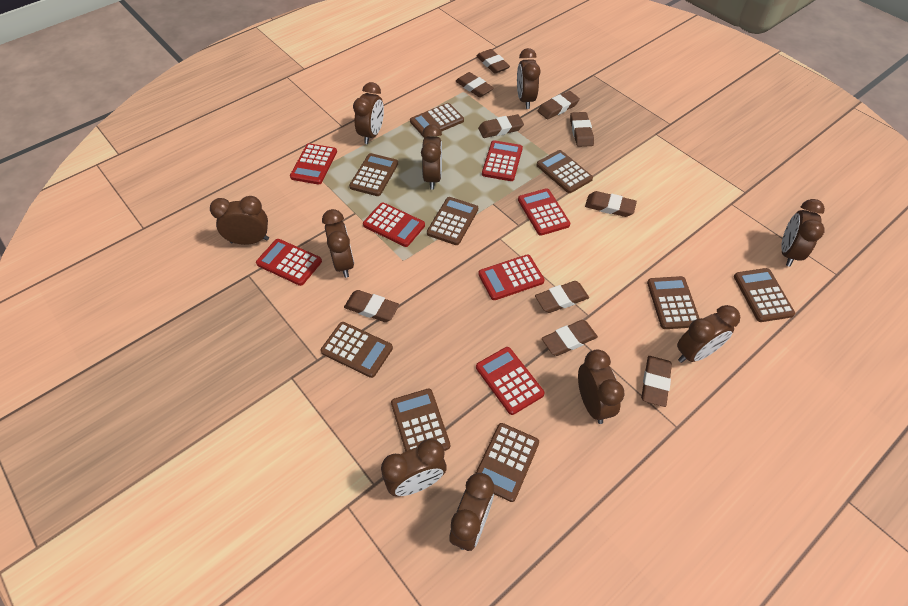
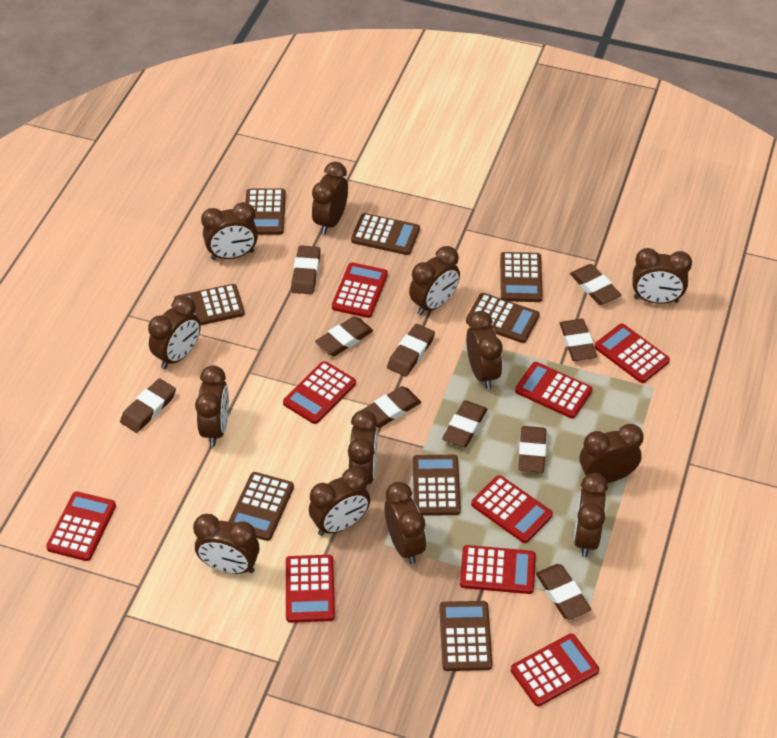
brown calculator: 9 -> 8
brown clock: 10 -> 13
red calculator: 7 -> 9

